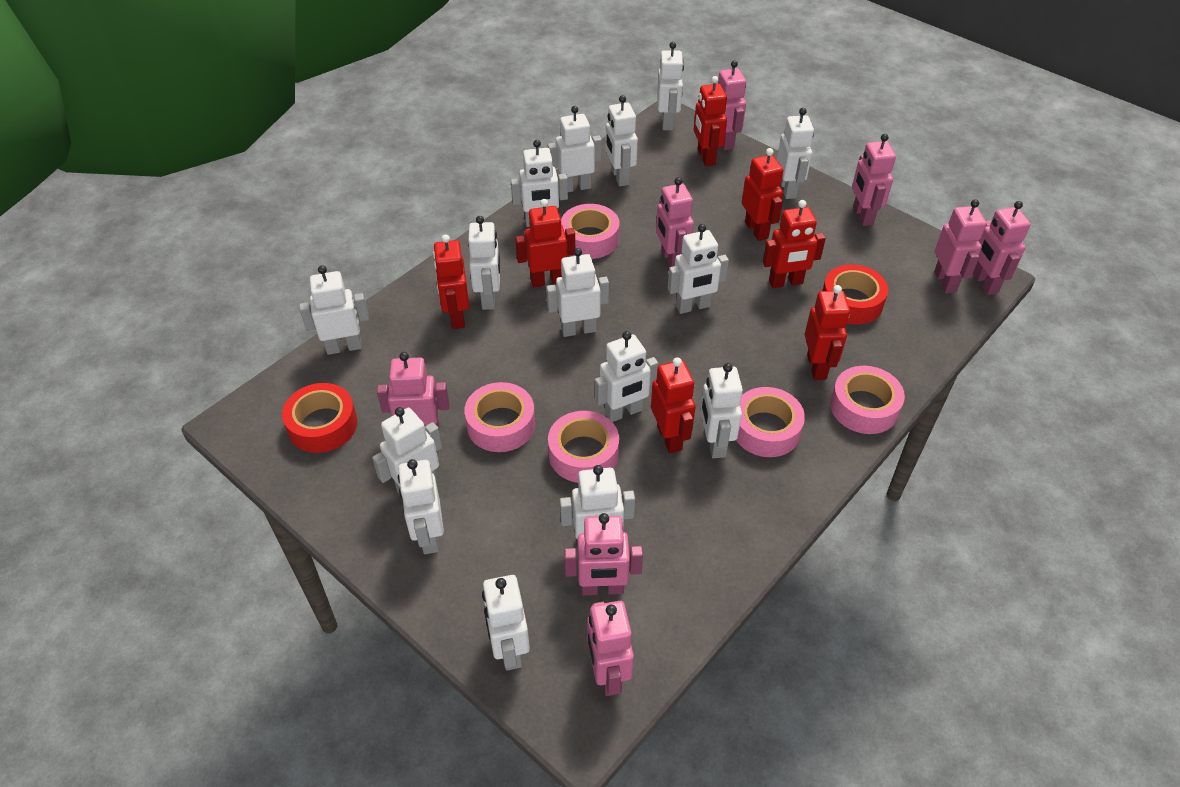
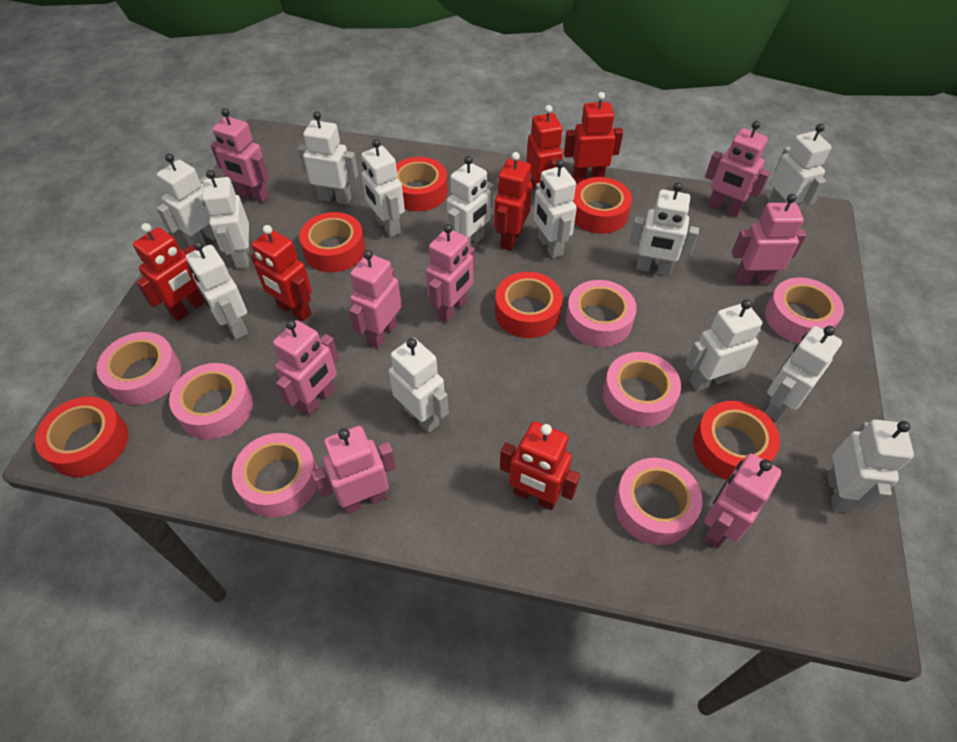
pink tape: 5 -> 7
red robot: 7 -> 6
red tape: 2 -> 6
white robot: 15 -> 13

